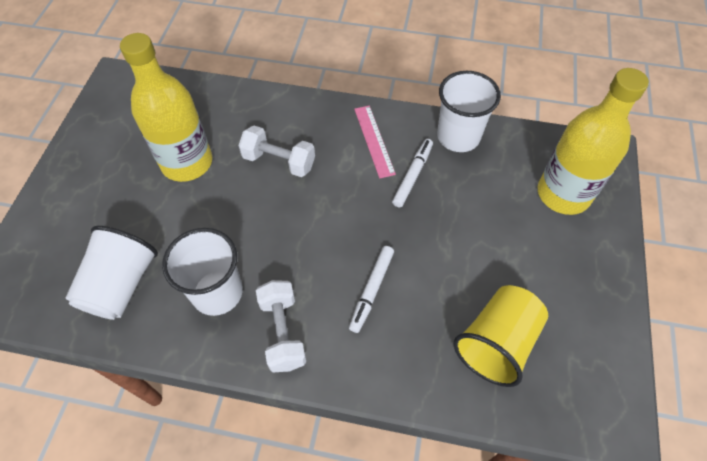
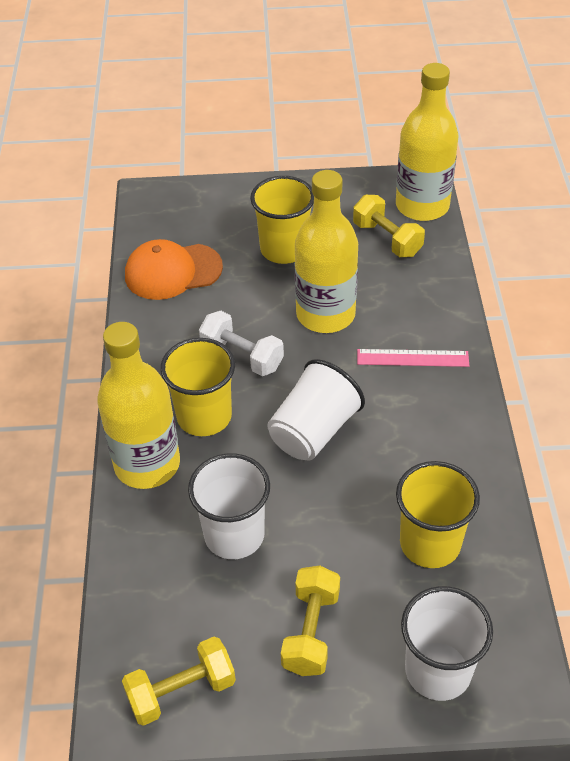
orange cap: 0 -> 1
white dumbbell: 2 -> 1
white marker: 2 -> 0
yellow bottle: 2 -> 3
yellow cup: 1 -> 3
yellow dumbbell: 0 -> 3

